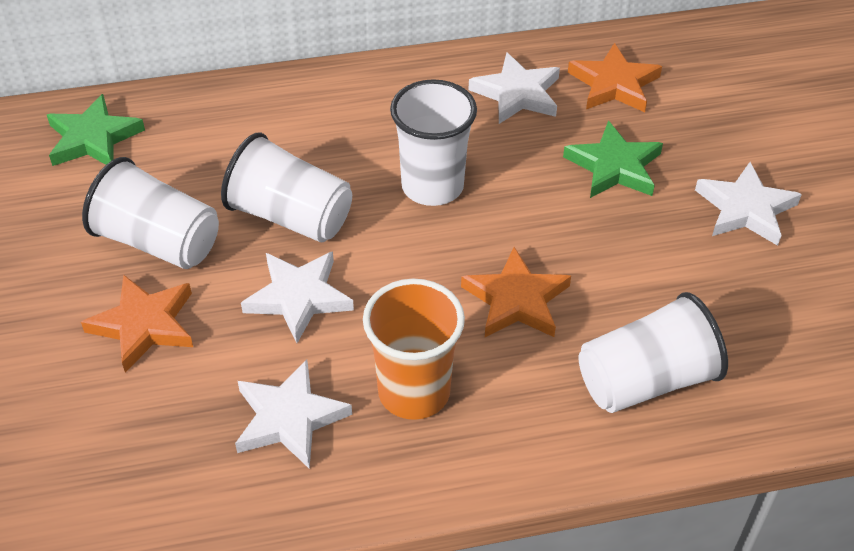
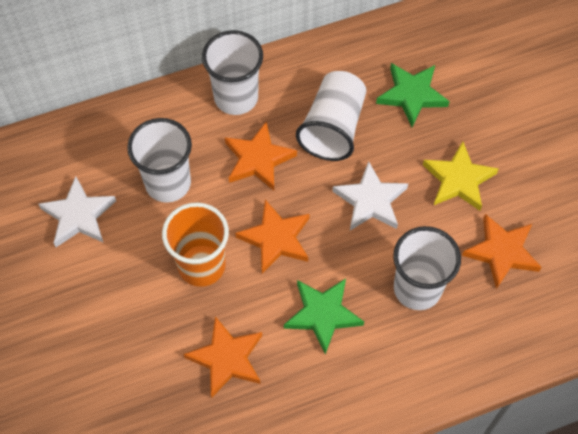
orange star: 3 -> 4
white star: 4 -> 2
yellow star: 0 -> 1

